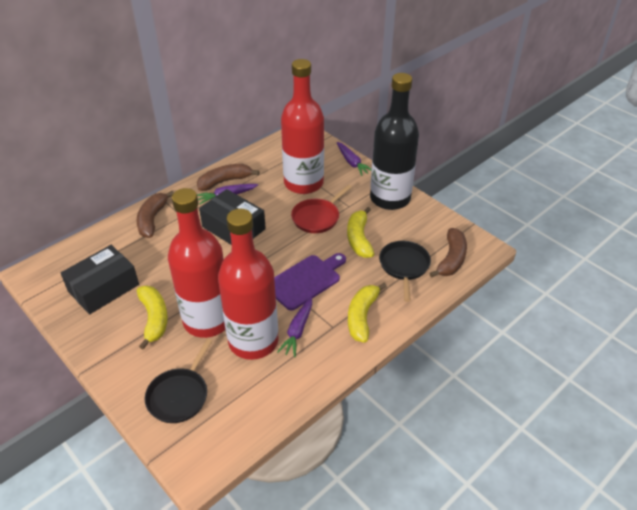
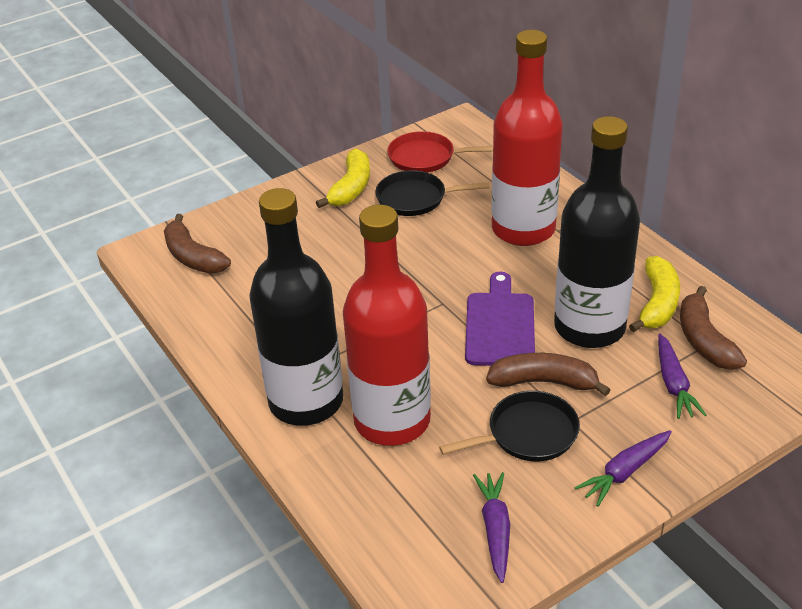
black bottle: 1 -> 2
black box: 2 -> 0
red bottle: 3 -> 2
yellow banana: 3 -> 2

